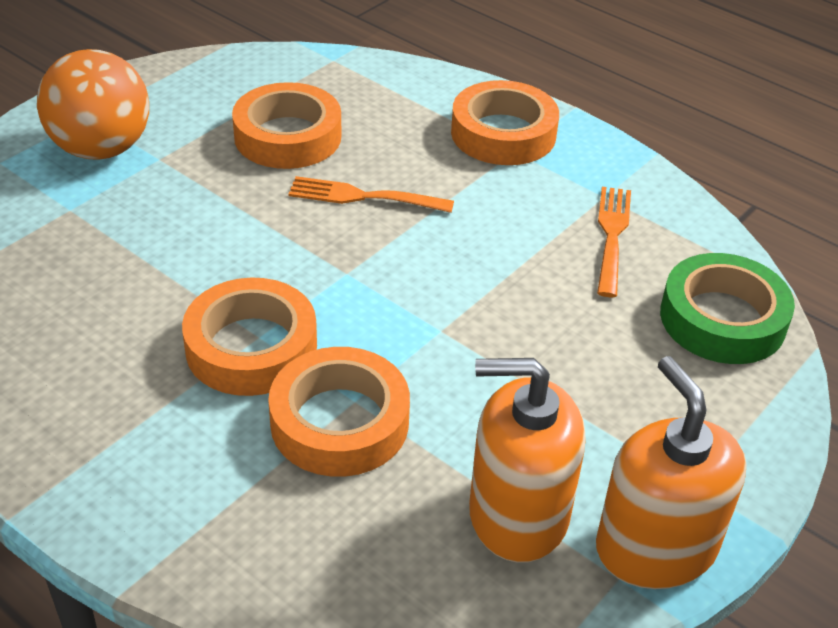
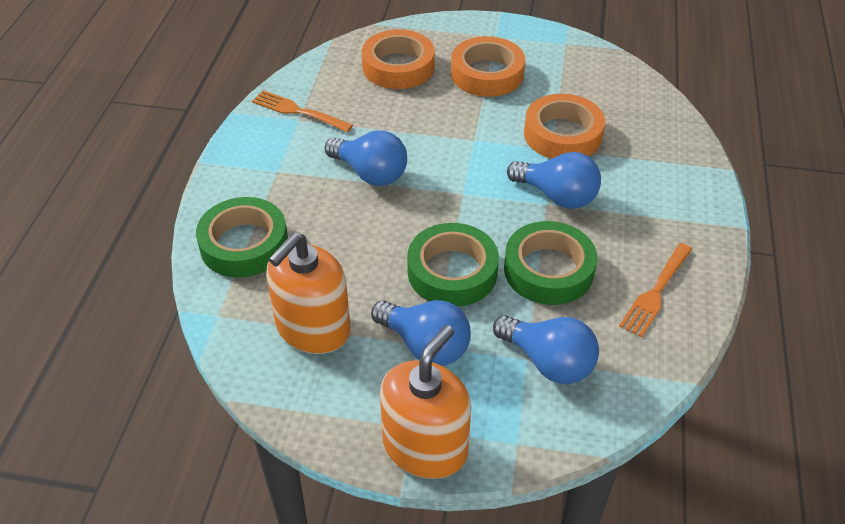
blue light bulb: 0 -> 4
green tape: 1 -> 3
orange ball: 1 -> 0
orange tape: 4 -> 3

